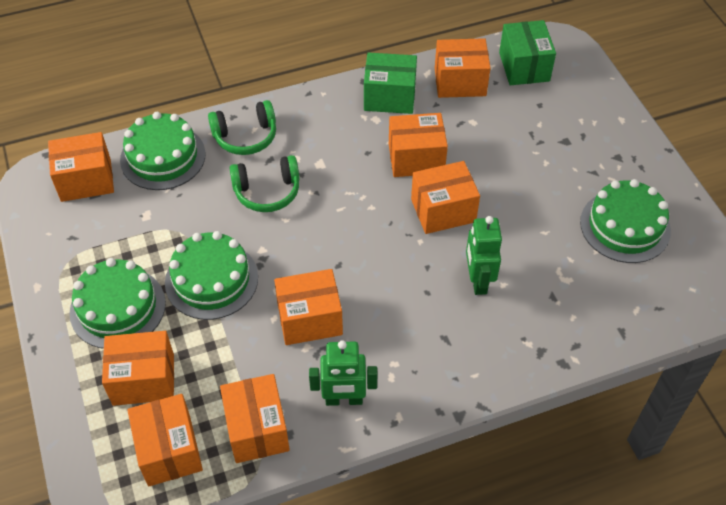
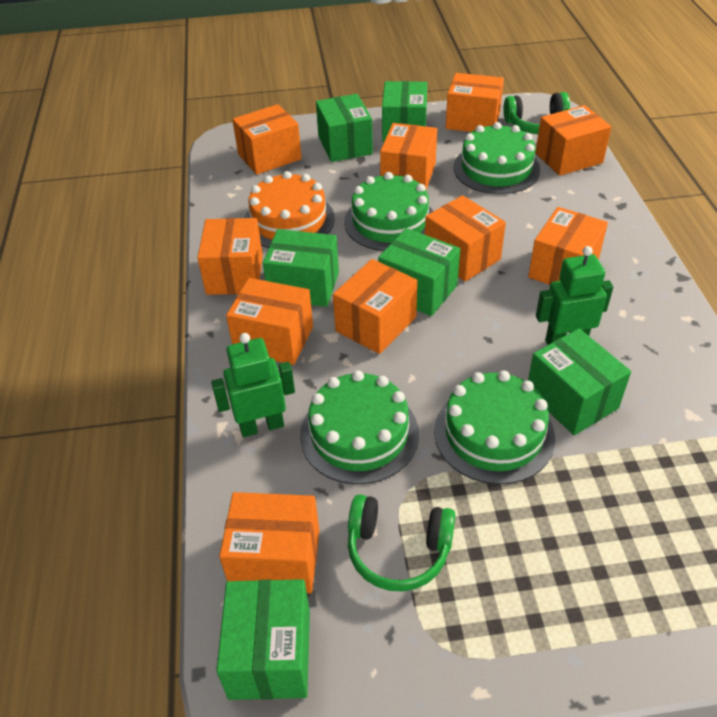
green box: 2 -> 6
orange box: 8 -> 10
orange cake: 0 -> 1

